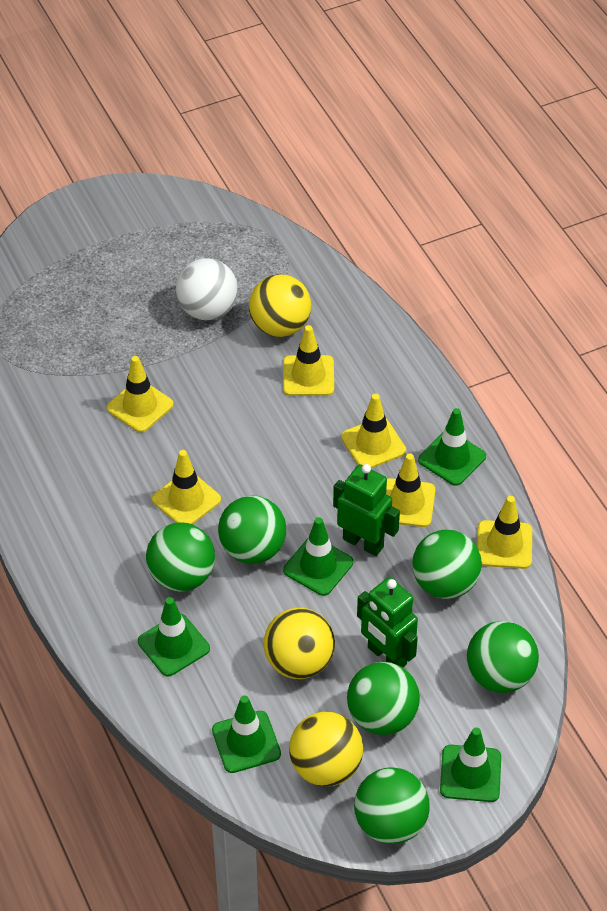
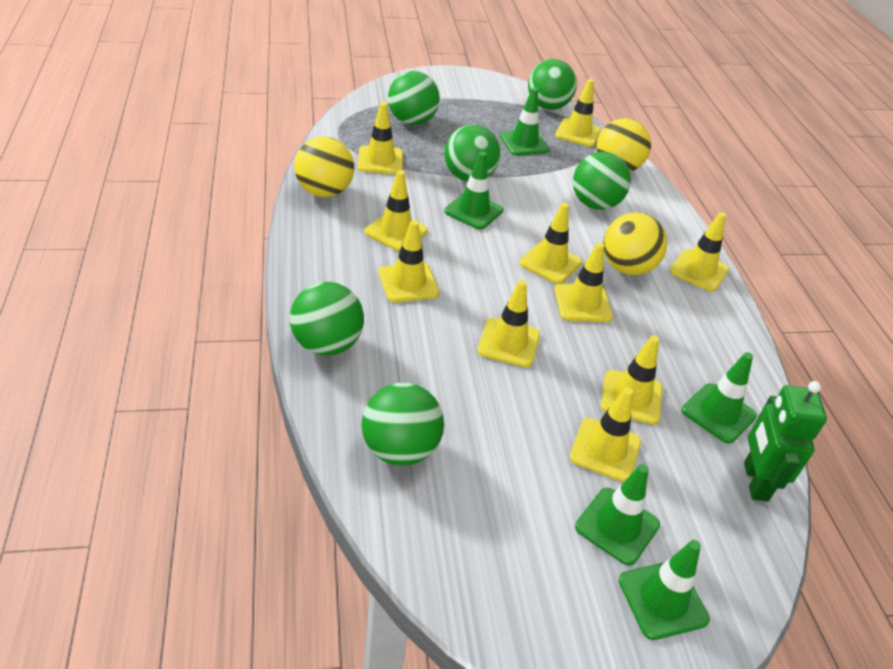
green robot: 2 -> 1
white ball: 1 -> 0
yellow traffic cone: 6 -> 10

